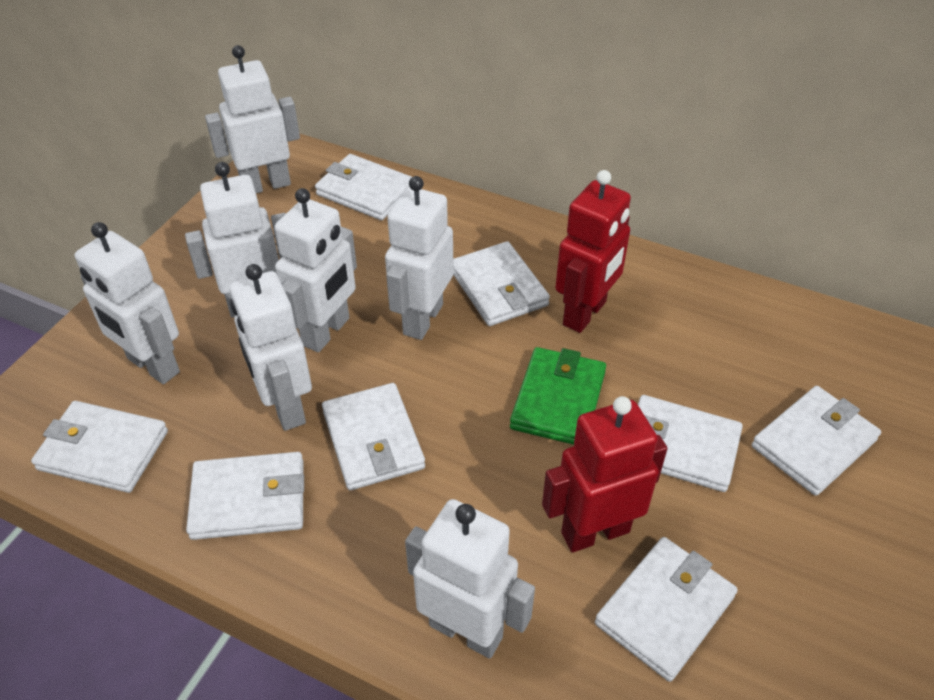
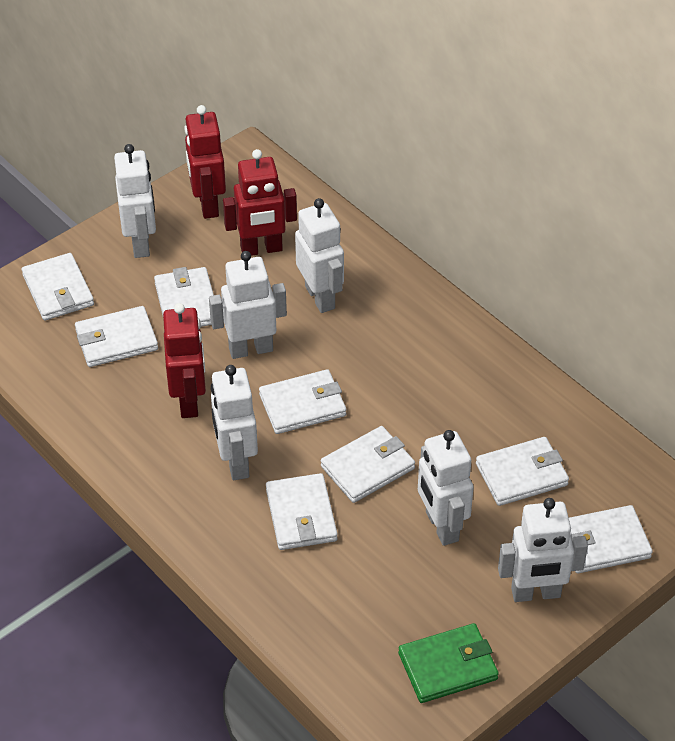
red robot: 2 -> 3
white robot: 7 -> 6

